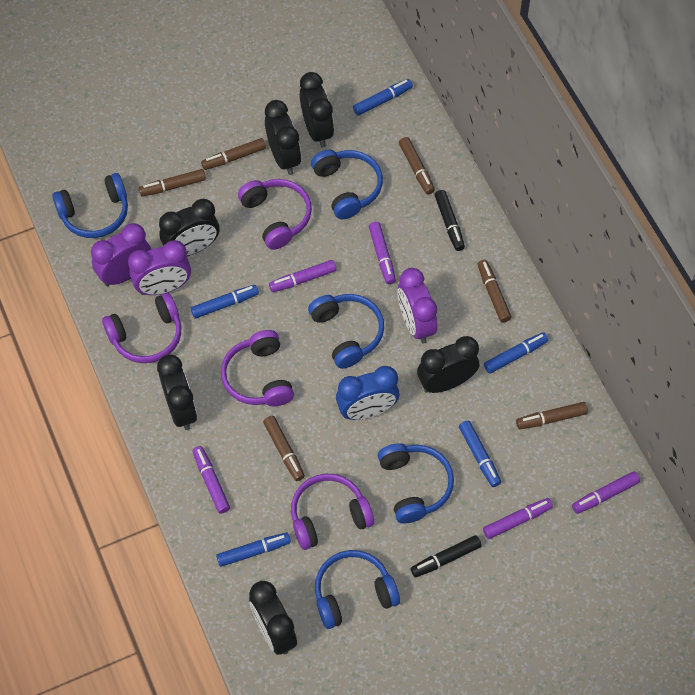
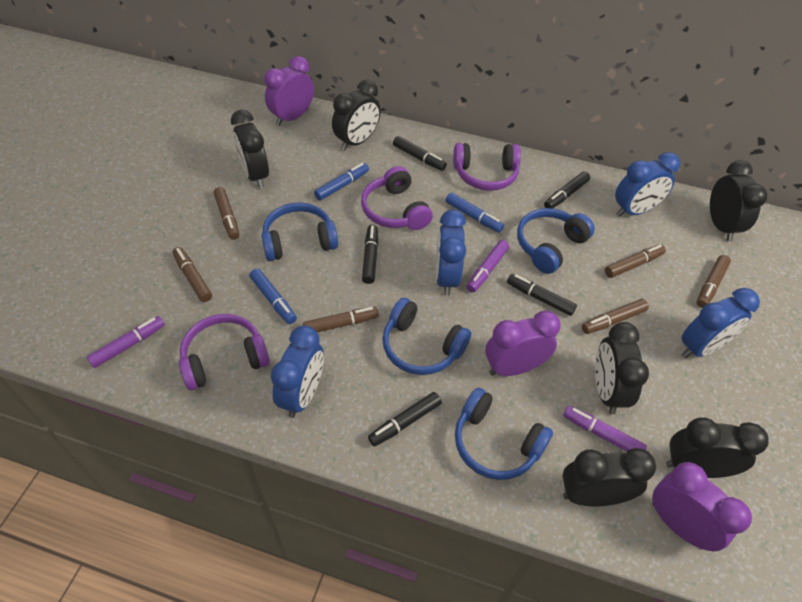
black marker: 2 -> 5
blue clock: 1 -> 4
blue headphones: 5 -> 4
blue marker: 5 -> 3
purple headphones: 4 -> 3
purple marker: 5 -> 3

